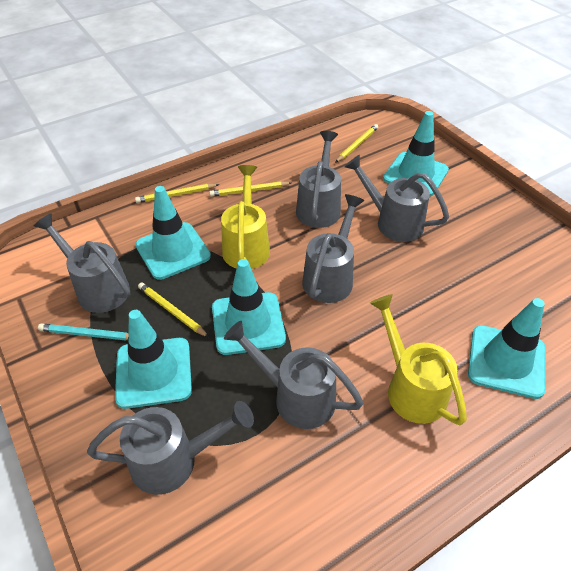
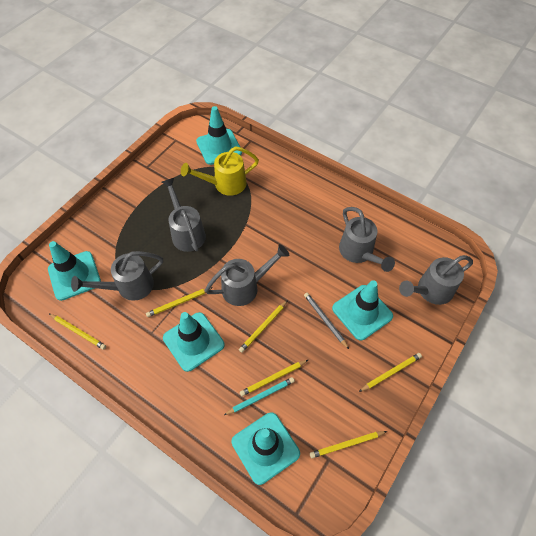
grey pencil: 0 -> 1
grey watering can: 6 -> 5
yellow pencil: 4 -> 6
yellow watering can: 2 -> 1

